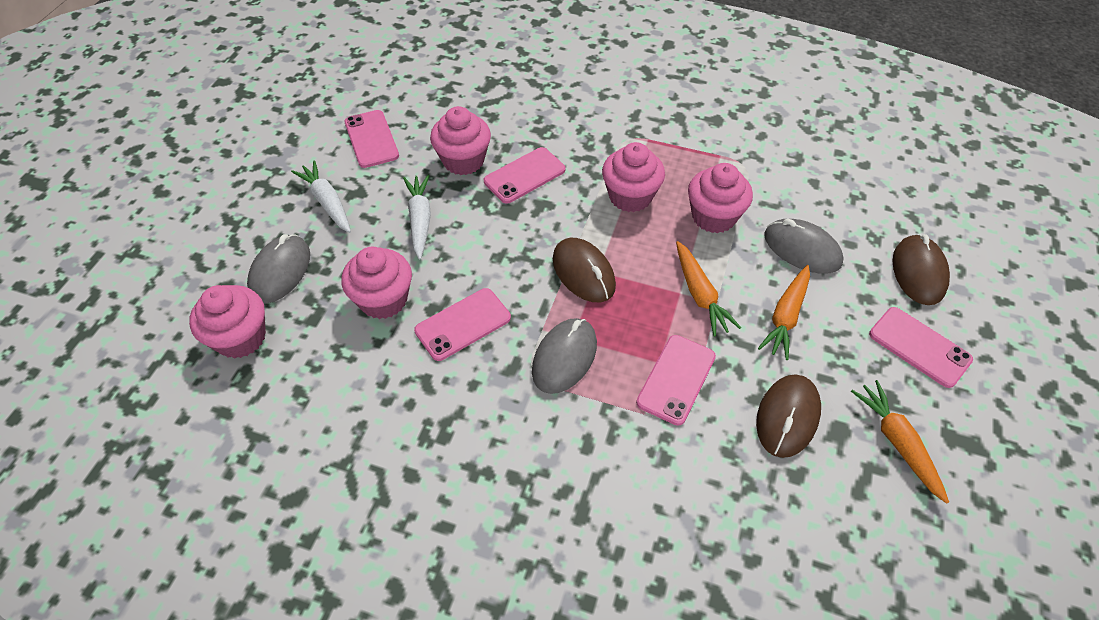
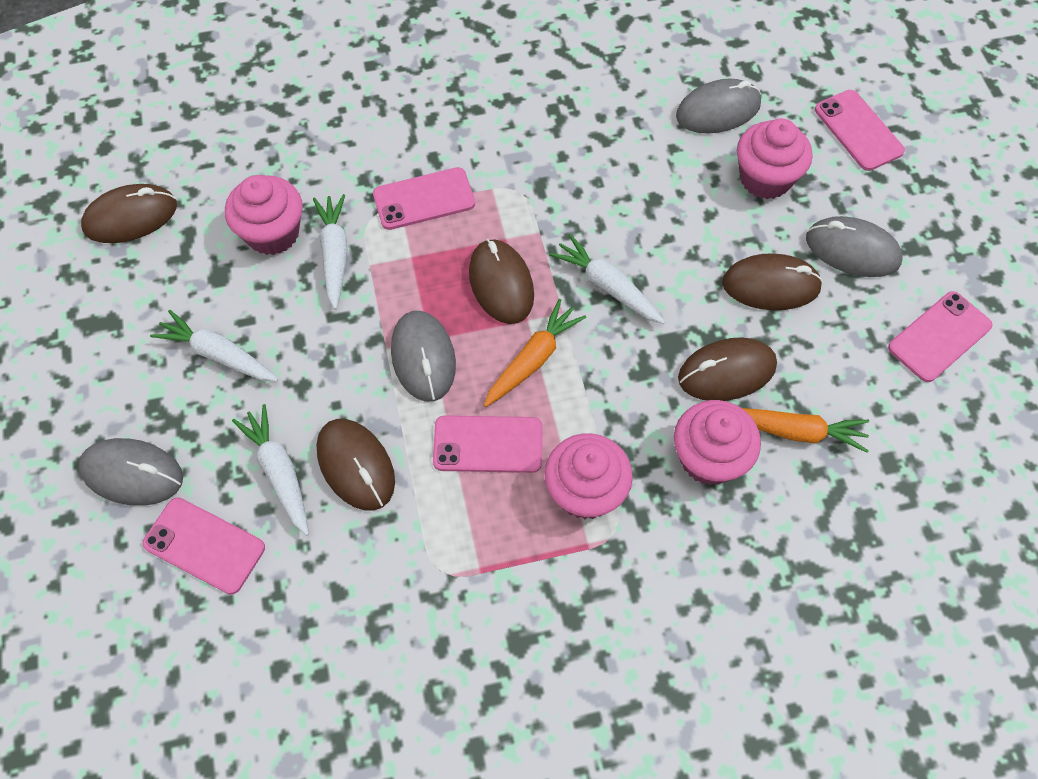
brown mouse: 3 -> 5
grey mouse: 3 -> 4
orange carrot: 3 -> 2
pink cupcake: 5 -> 4
white carrot: 2 -> 4

